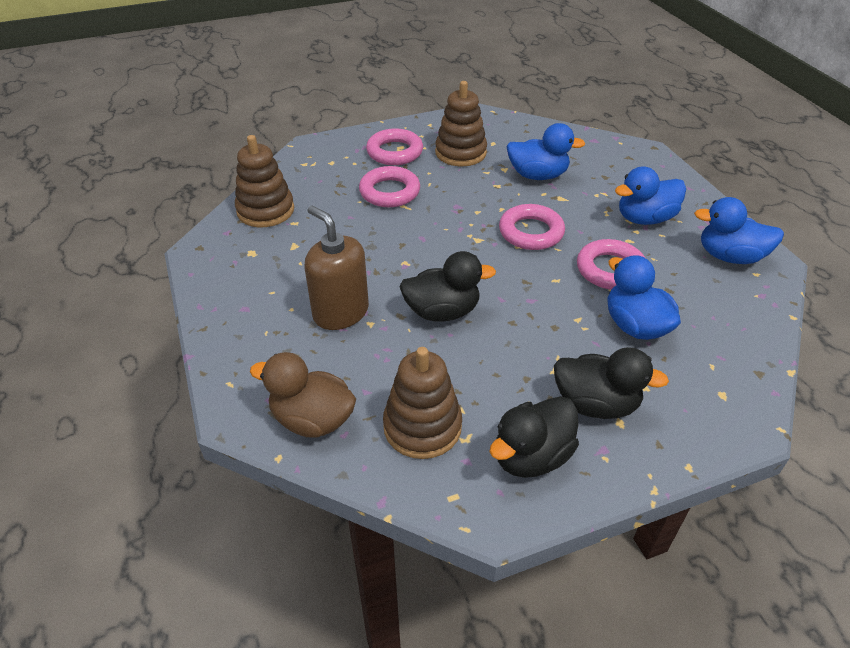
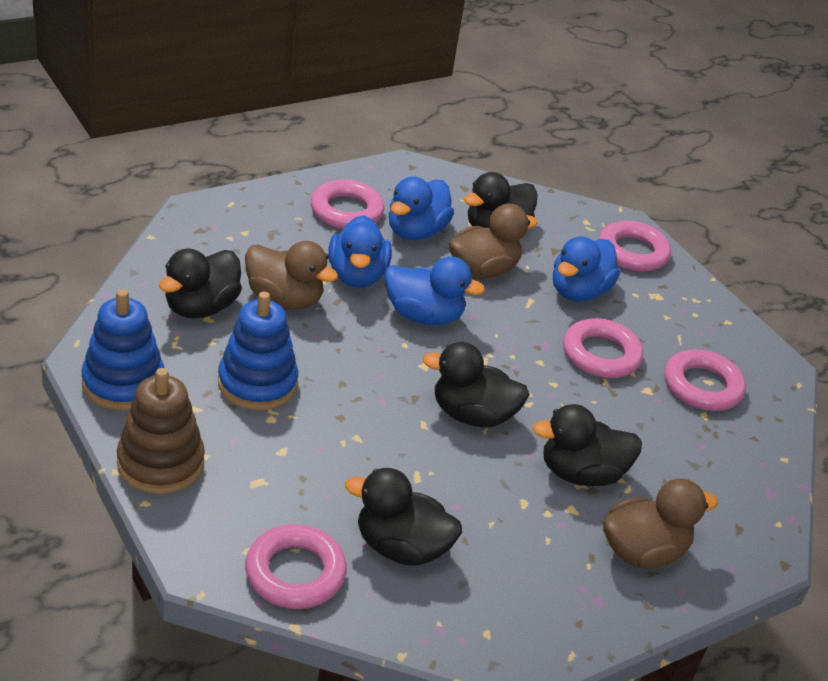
black duck: 3 -> 5
blue stacking toy: 0 -> 2
brown duck: 1 -> 3
brown soap dispenser: 1 -> 0
brown stacking toy: 3 -> 1
pink ring: 4 -> 5

